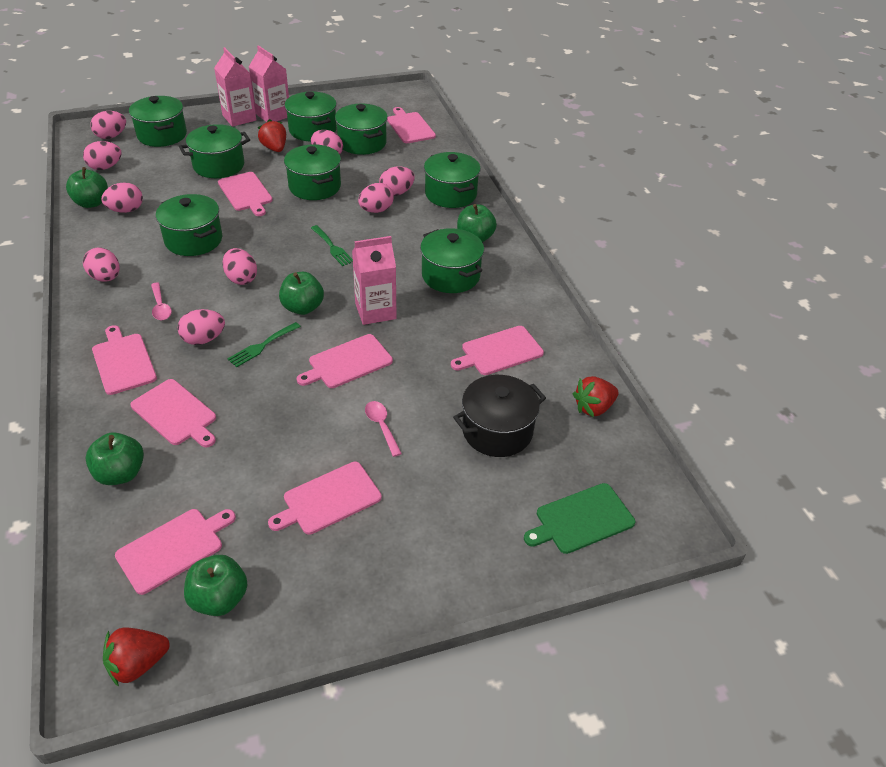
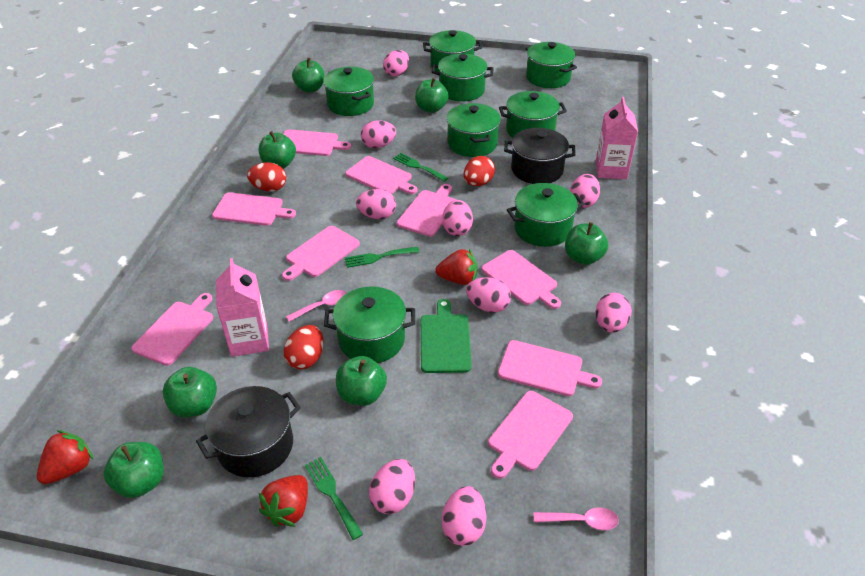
black pot: 1 -> 2
green apple: 5 -> 7
green fork: 2 -> 3
pink carton: 3 -> 2
pink cutting board: 8 -> 9
red egg: 0 -> 3

